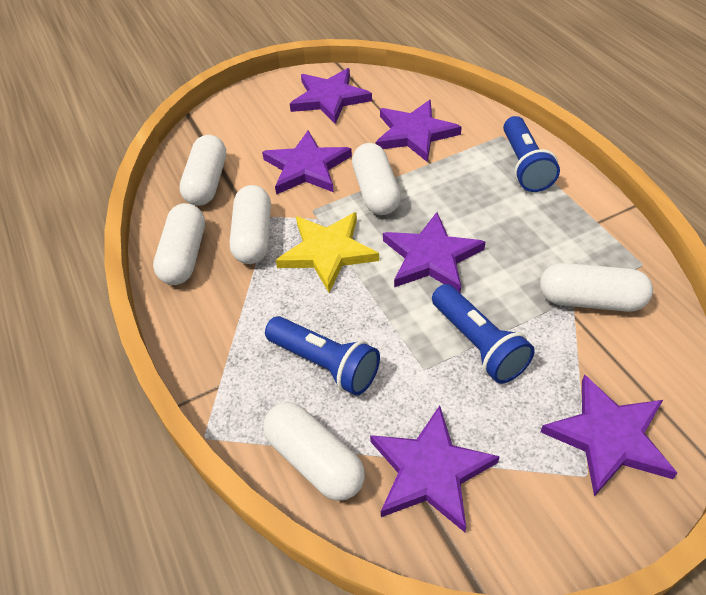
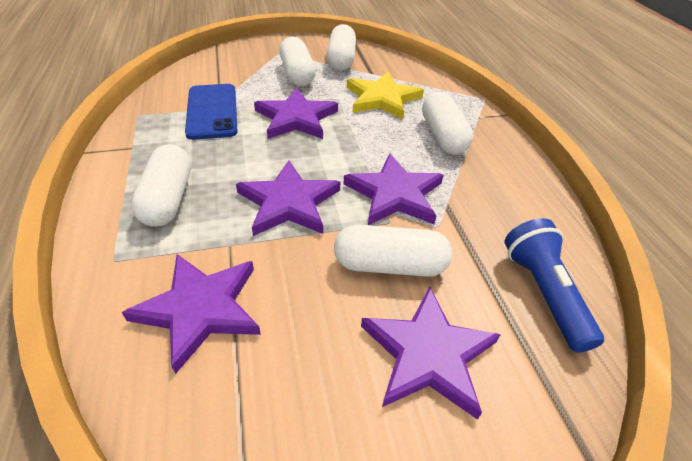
blue flashlight: 3 -> 1
blue phone: 0 -> 1
purple star: 6 -> 5
white capsule: 6 -> 5

